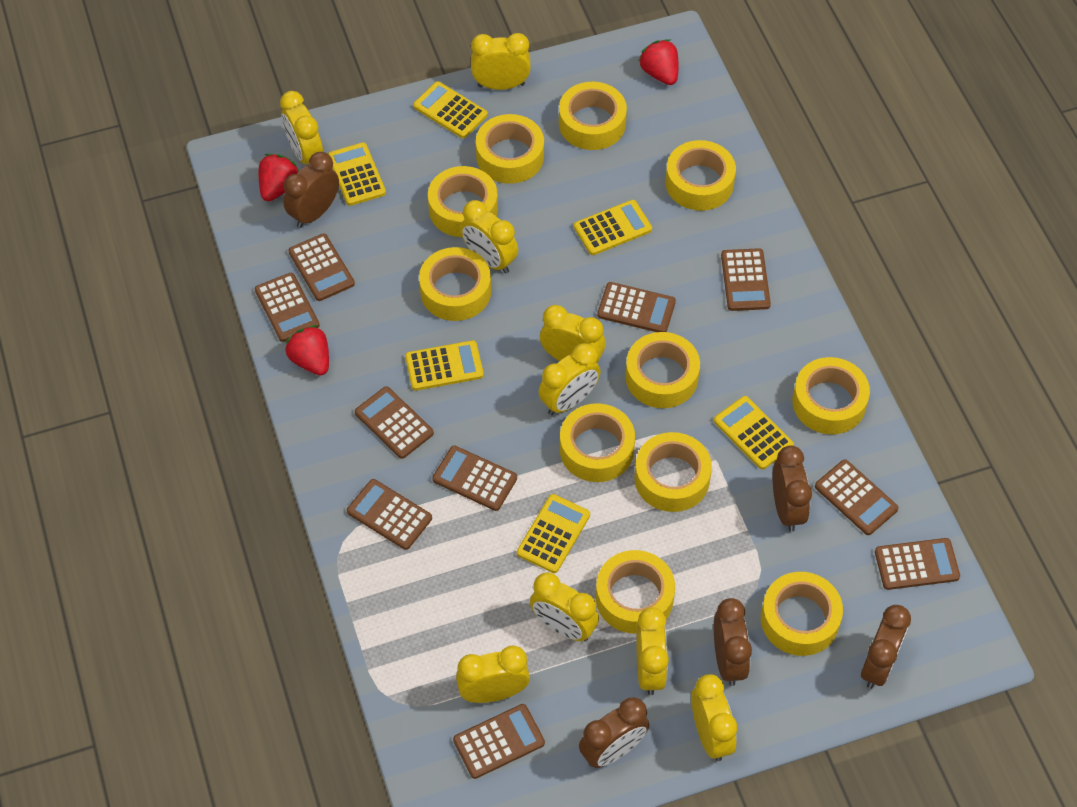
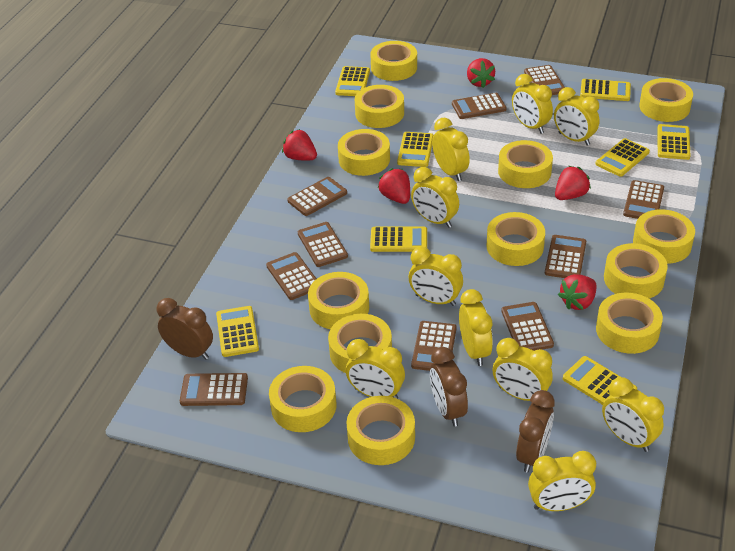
brown clock: 5 -> 3
red strawberry: 3 -> 5
yellow calculator: 6 -> 8
yellow clock: 9 -> 10
yellow tape: 11 -> 13

